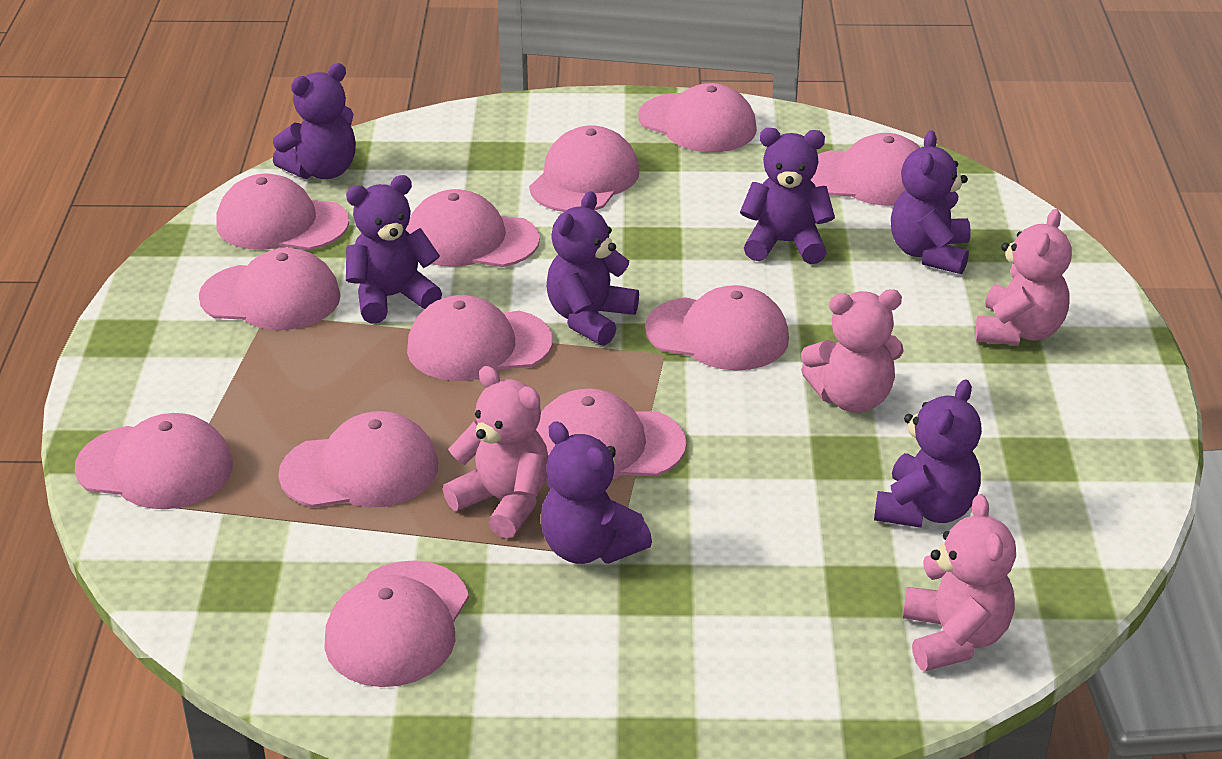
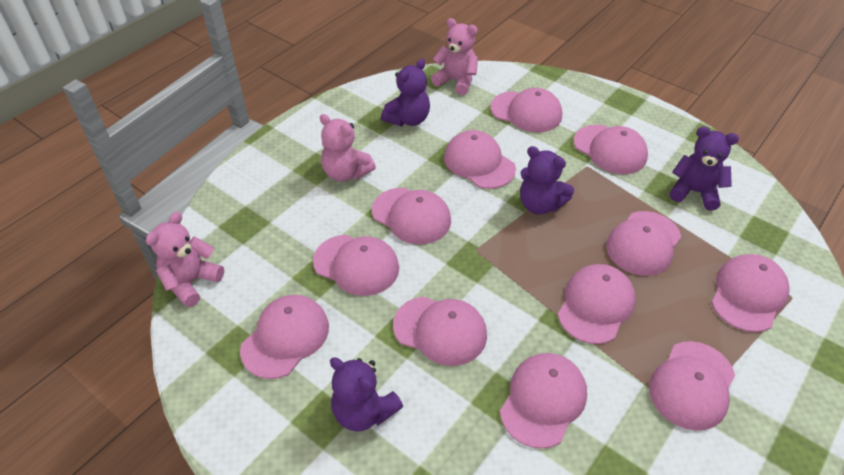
pink teddy bear: 4 -> 3
purple teddy bear: 7 -> 4

